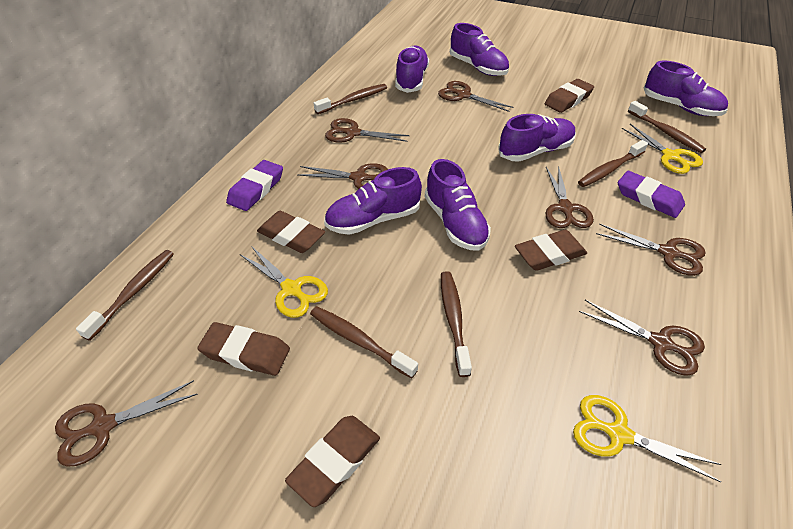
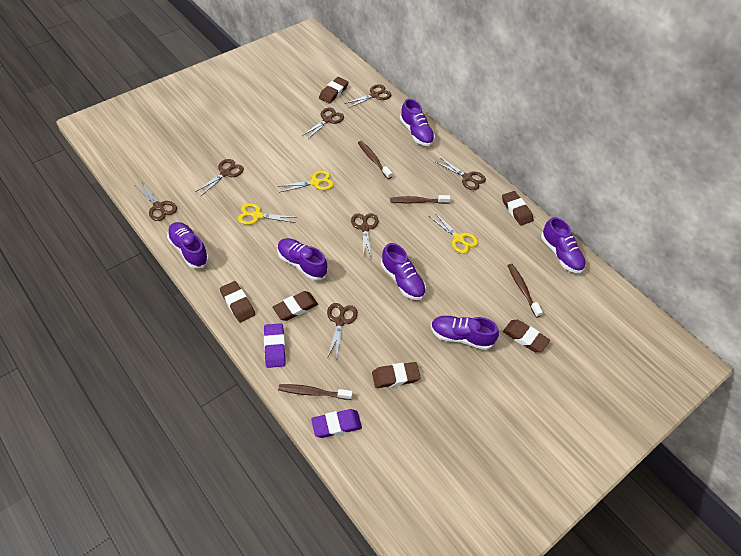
brown eraser: 5 -> 6
brown toothbrush: 6 -> 4

